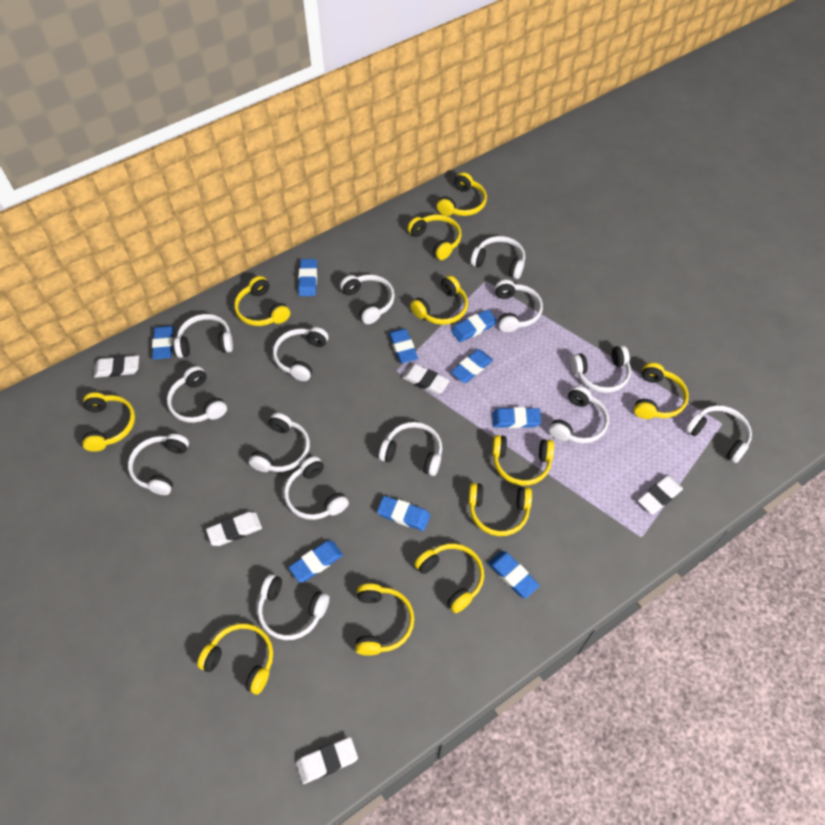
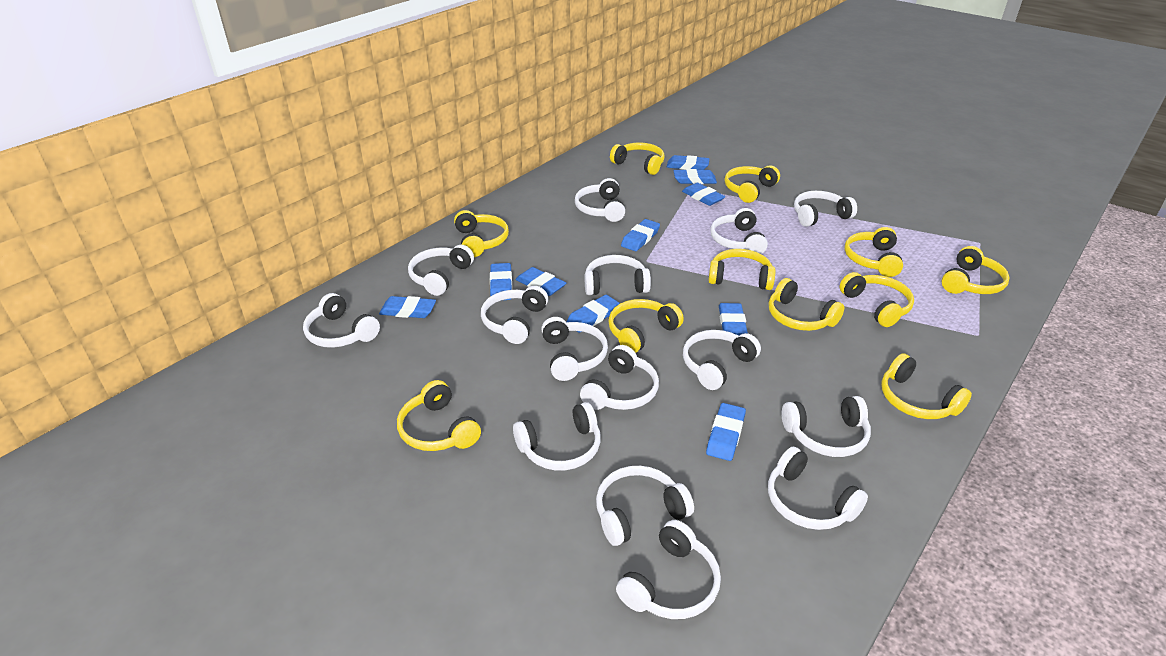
blue eraser: 9 -> 10
white eraser: 5 -> 0
white headphones: 14 -> 15

